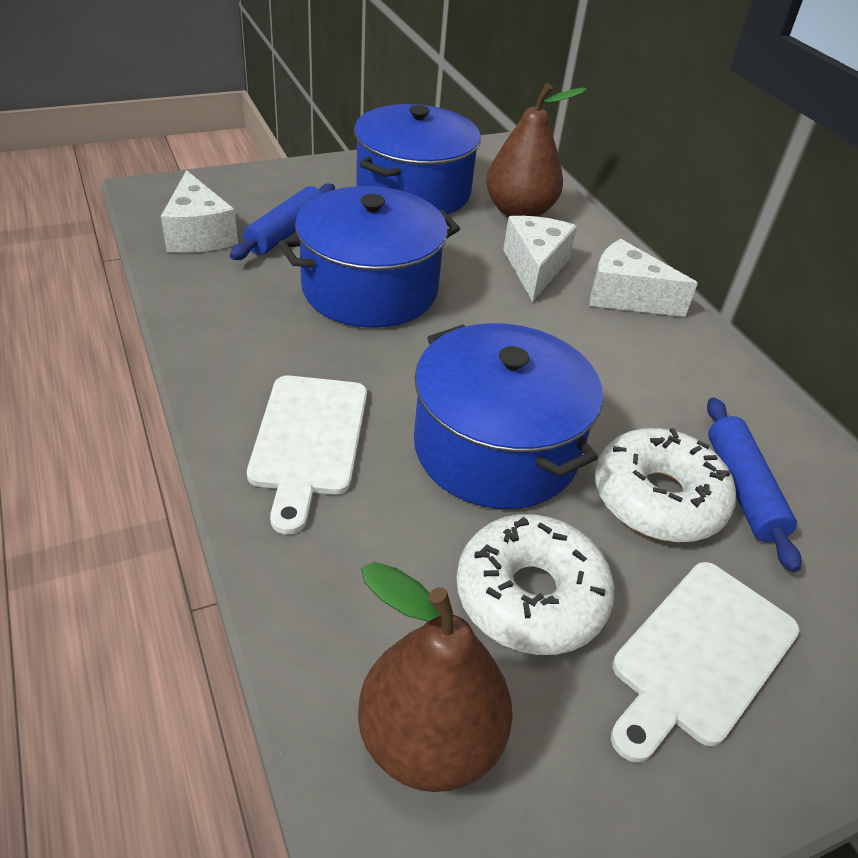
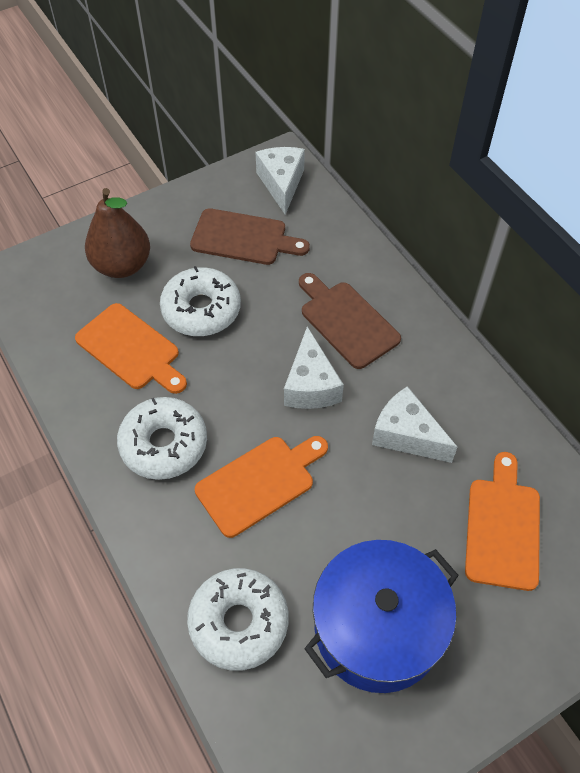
blue pot: 3 -> 1
blue rolling pin: 2 -> 0
brown cutting board: 0 -> 2
brown pear: 2 -> 1
orange cutting board: 0 -> 3
white cutting board: 2 -> 0
white donut: 2 -> 3

